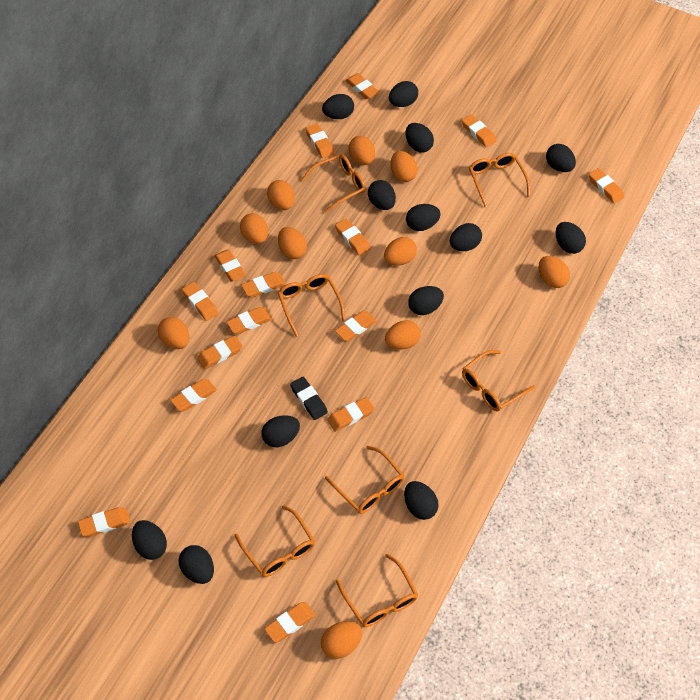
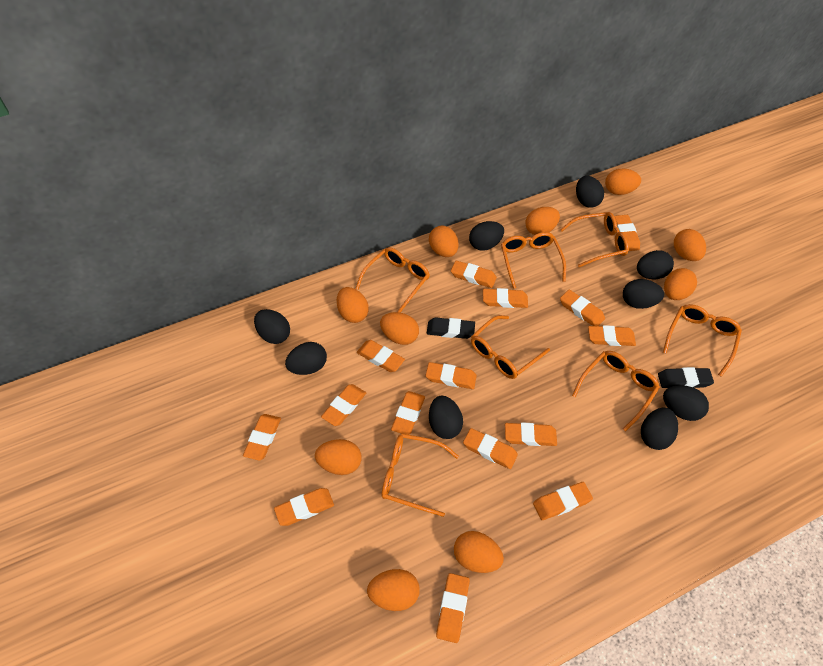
black egg: 13 -> 9
black eraser: 1 -> 2

